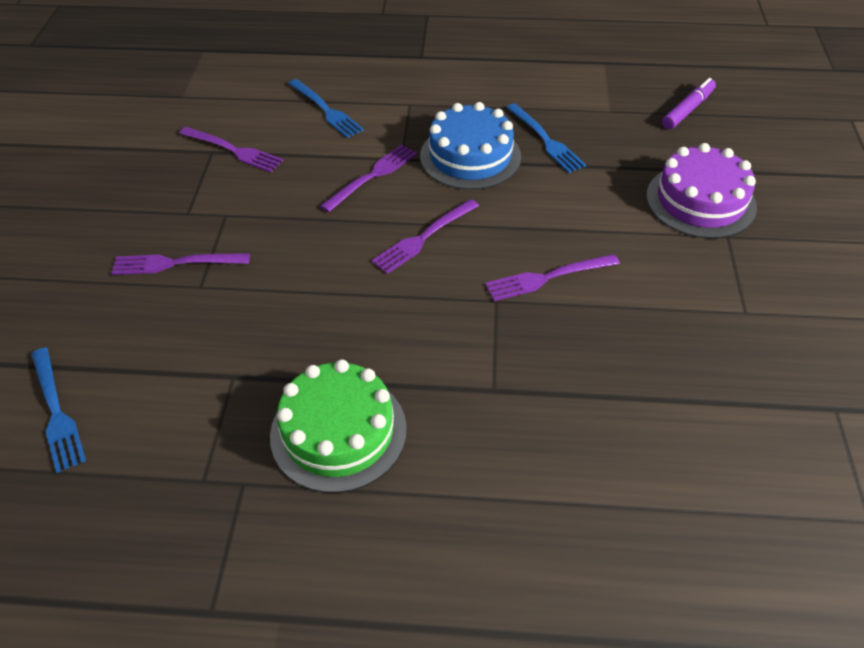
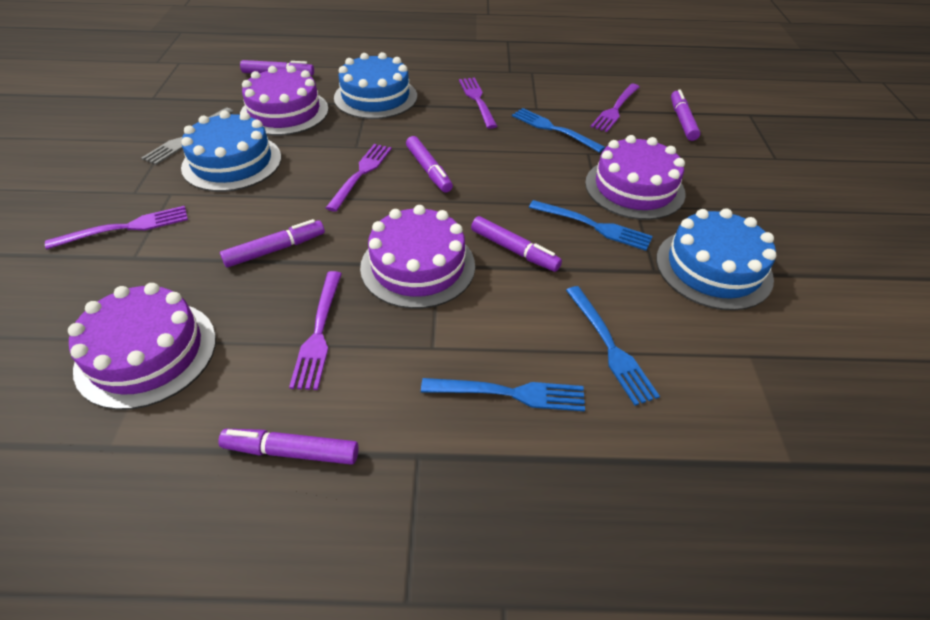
blue cake: 1 -> 3
blue fork: 3 -> 4
green cake: 1 -> 0
grey fork: 0 -> 1
purple cake: 1 -> 4
purple marker: 1 -> 6

